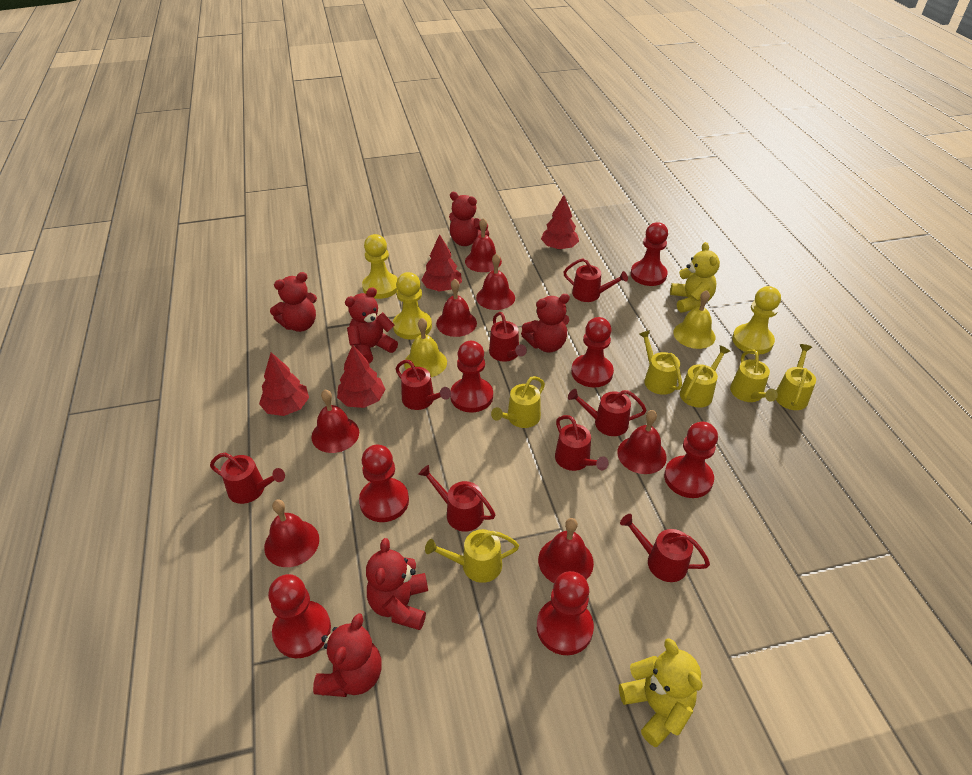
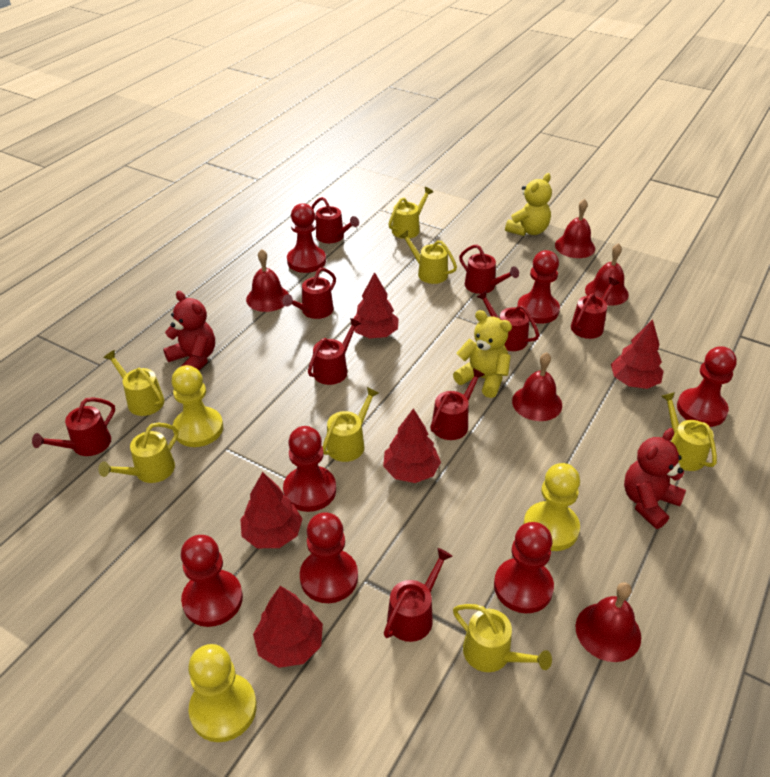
red bell: 7 -> 5
red teddy bear: 6 -> 2
red tree: 4 -> 5
red watering can: 8 -> 9
yellow bell: 2 -> 0
yellow watering can: 6 -> 7

